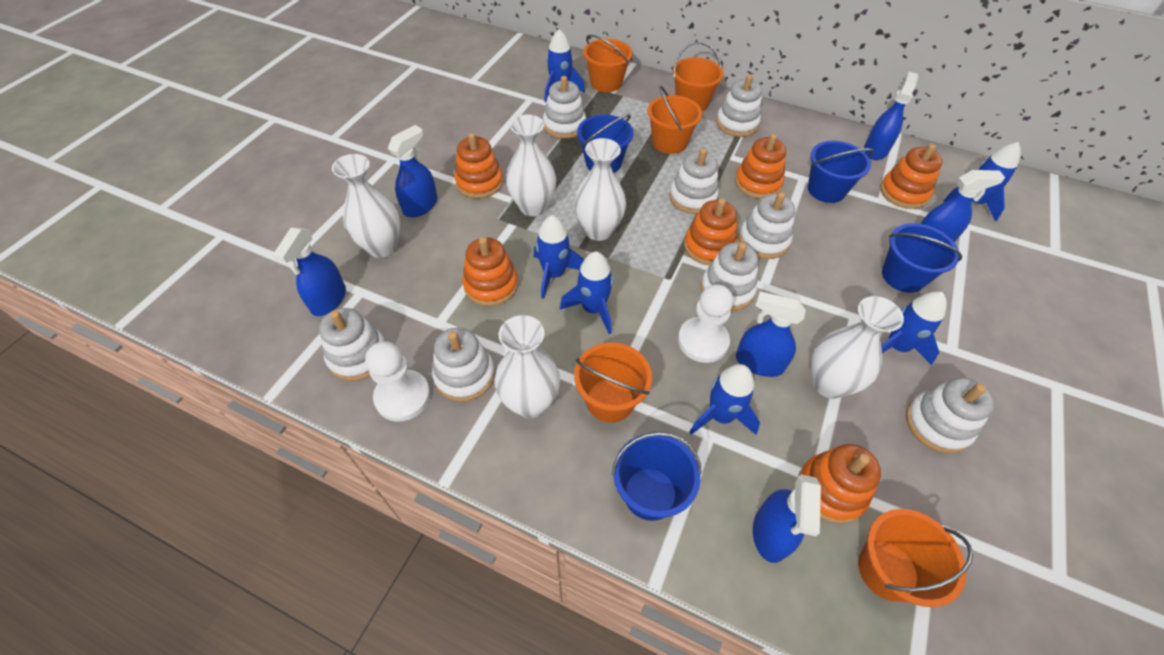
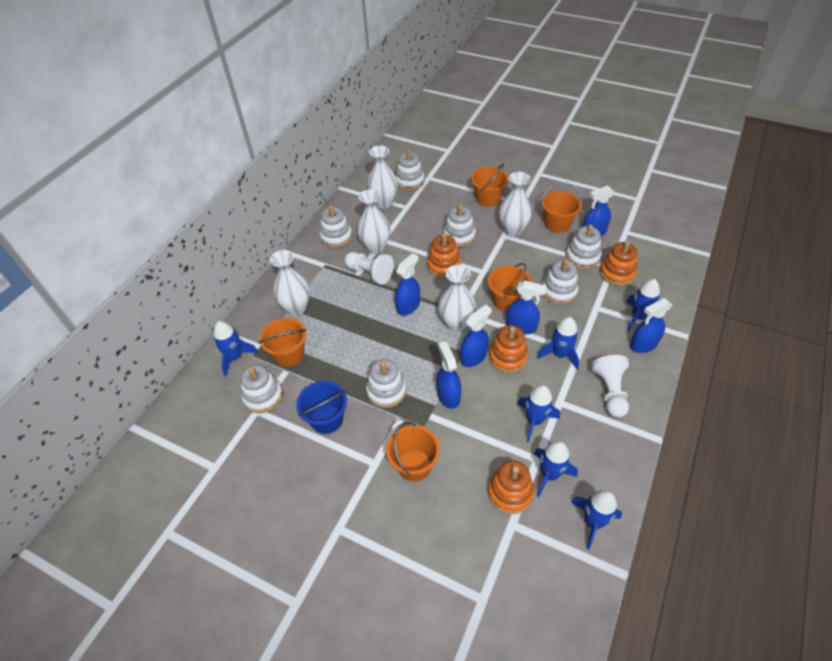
blue bucket: 4 -> 1
orange stacking toy: 6 -> 4
white stacking toy: 8 -> 7

